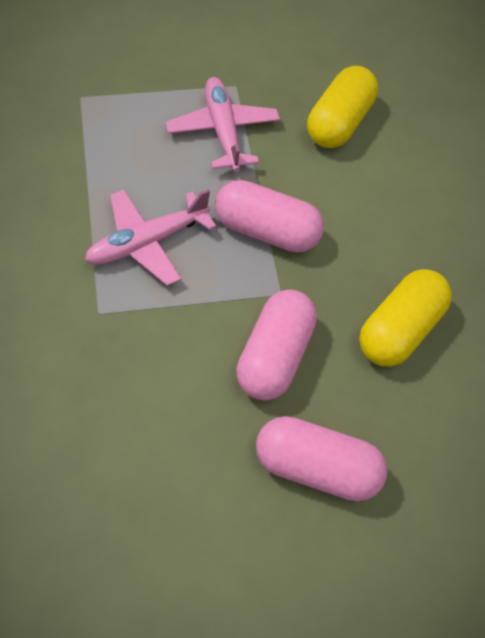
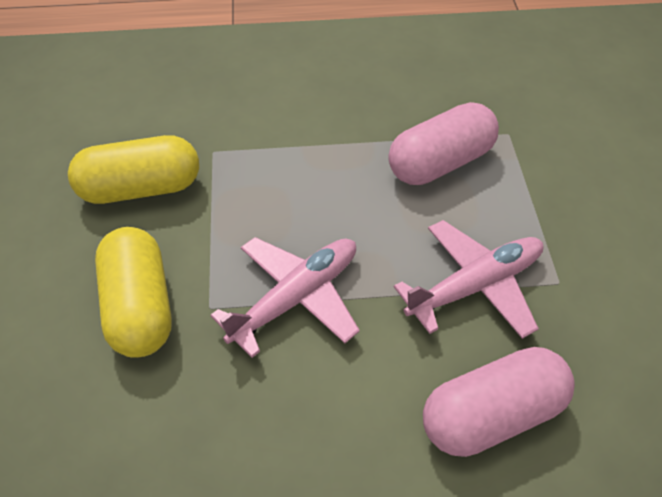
pink capsule: 3 -> 2

